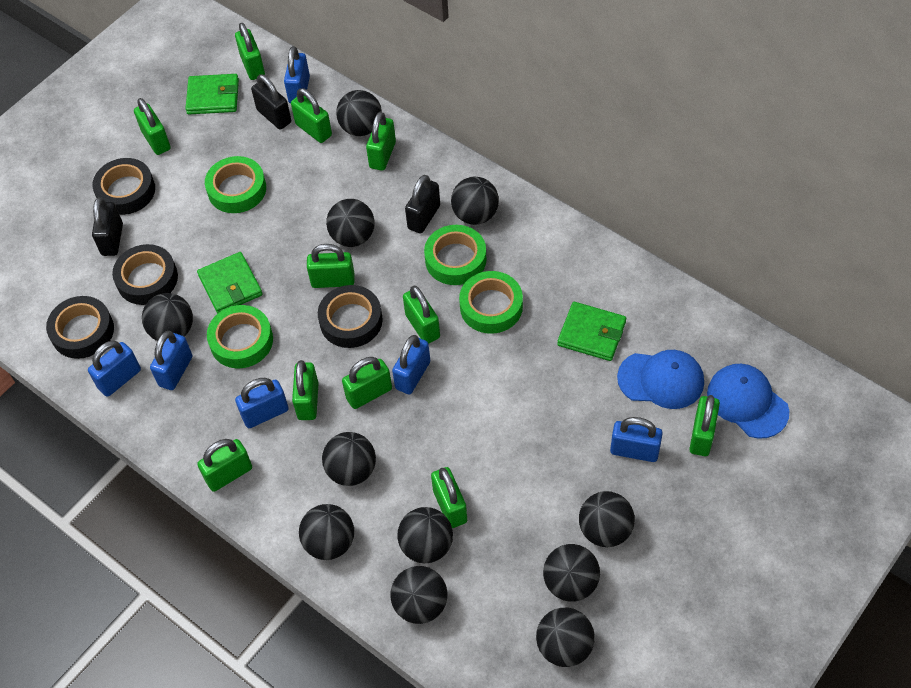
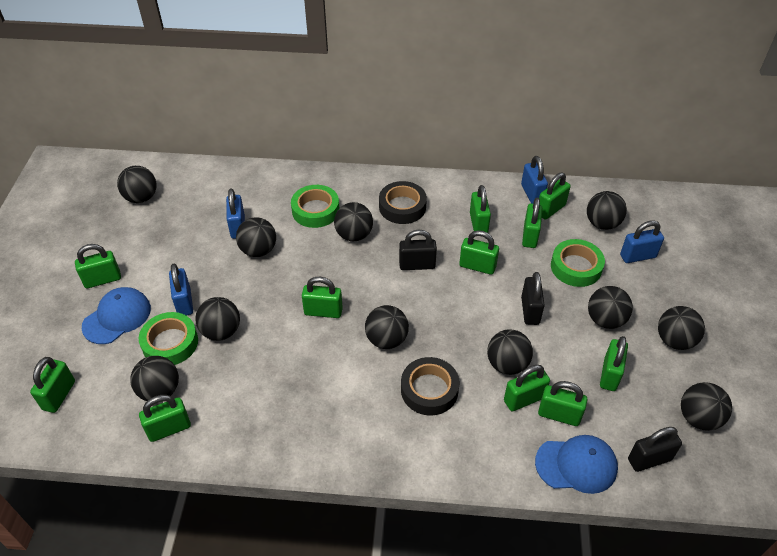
black tape: 4 -> 2
blue padlock: 6 -> 4
green tape: 4 -> 3
green wallet: 3 -> 0

